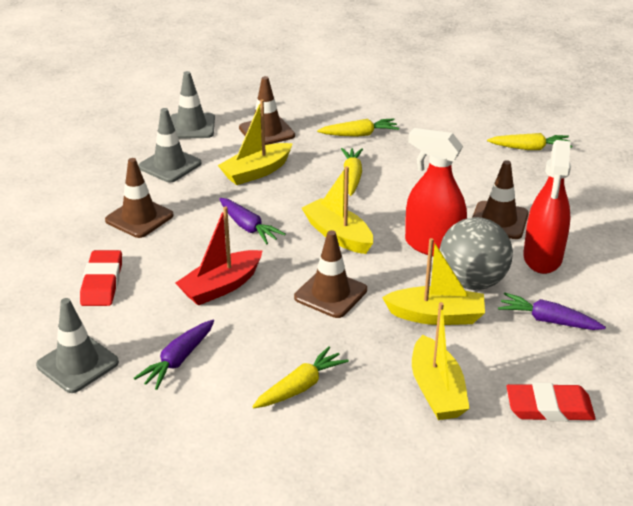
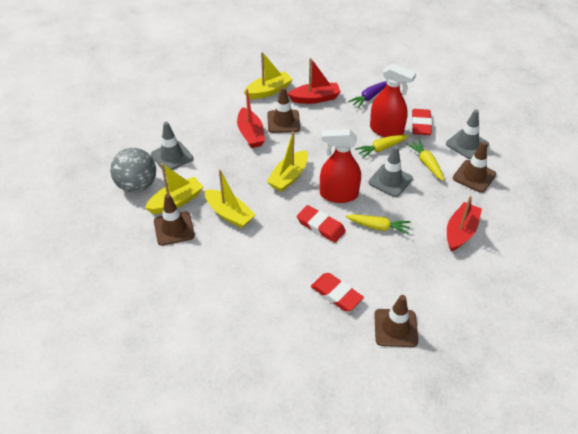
purple carrot: 3 -> 1
red boat: 1 -> 3
red eraser: 2 -> 3
yellow carrot: 4 -> 3

